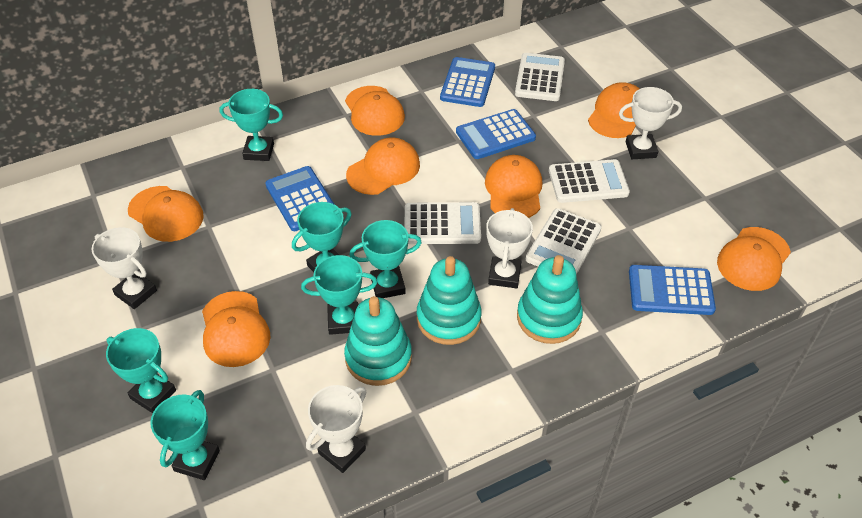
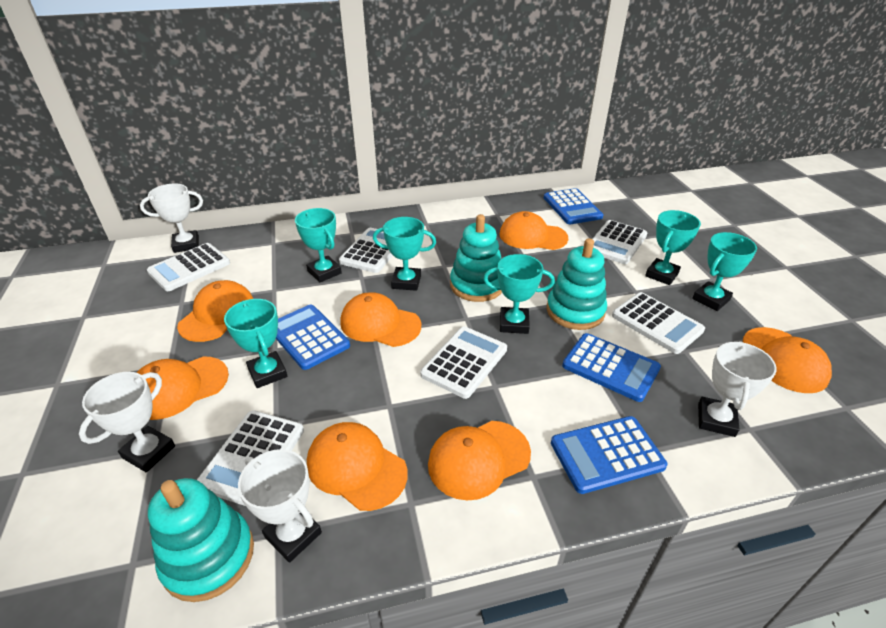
white calculator: 4 -> 6

